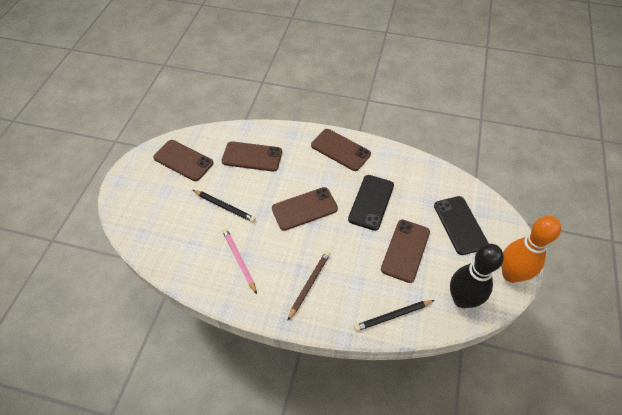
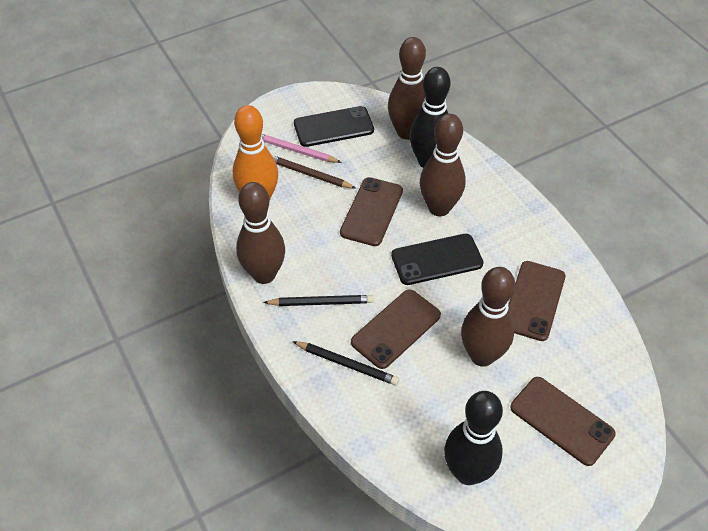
black bowling pin: 1 -> 2
brown bowling pin: 0 -> 4
brown phone: 5 -> 4

